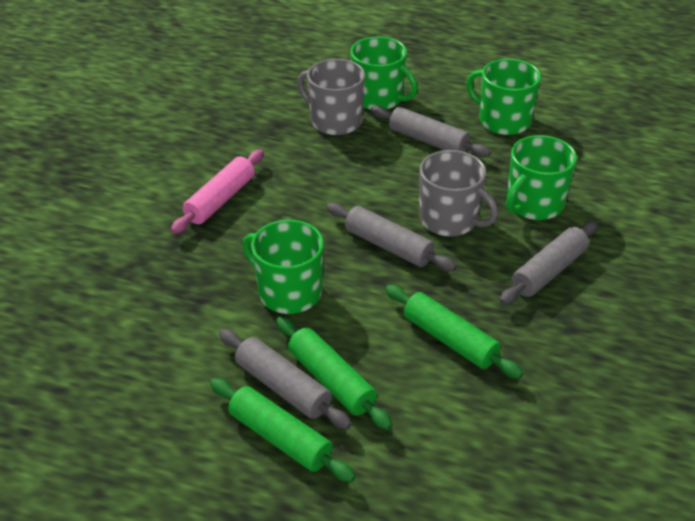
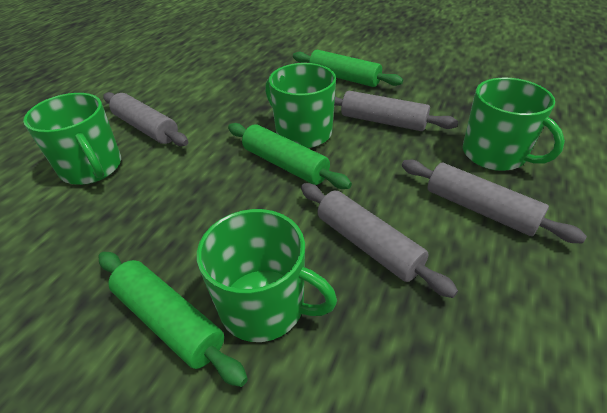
grey mug: 2 -> 0
pink rolling pin: 1 -> 0

